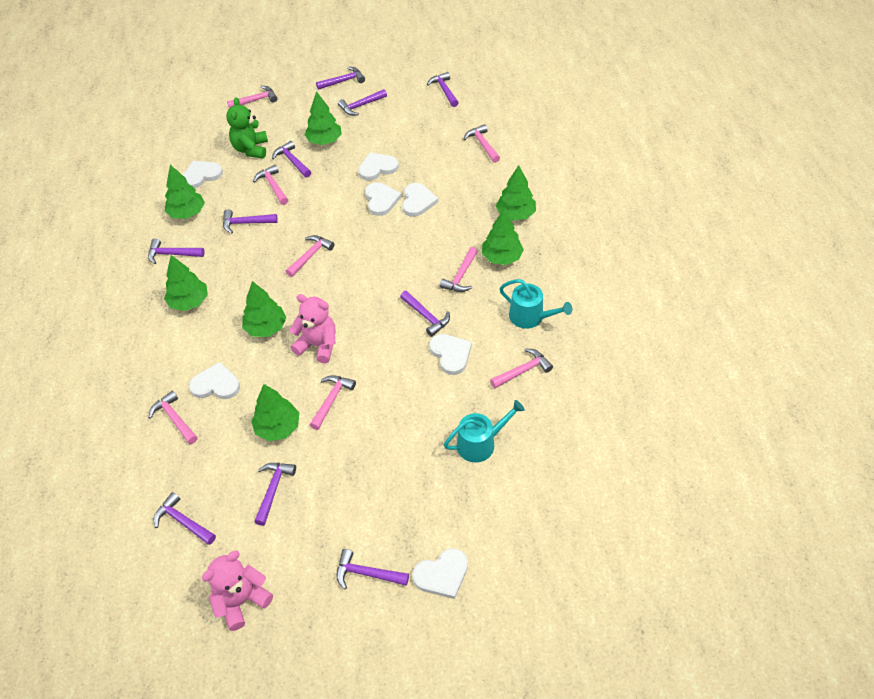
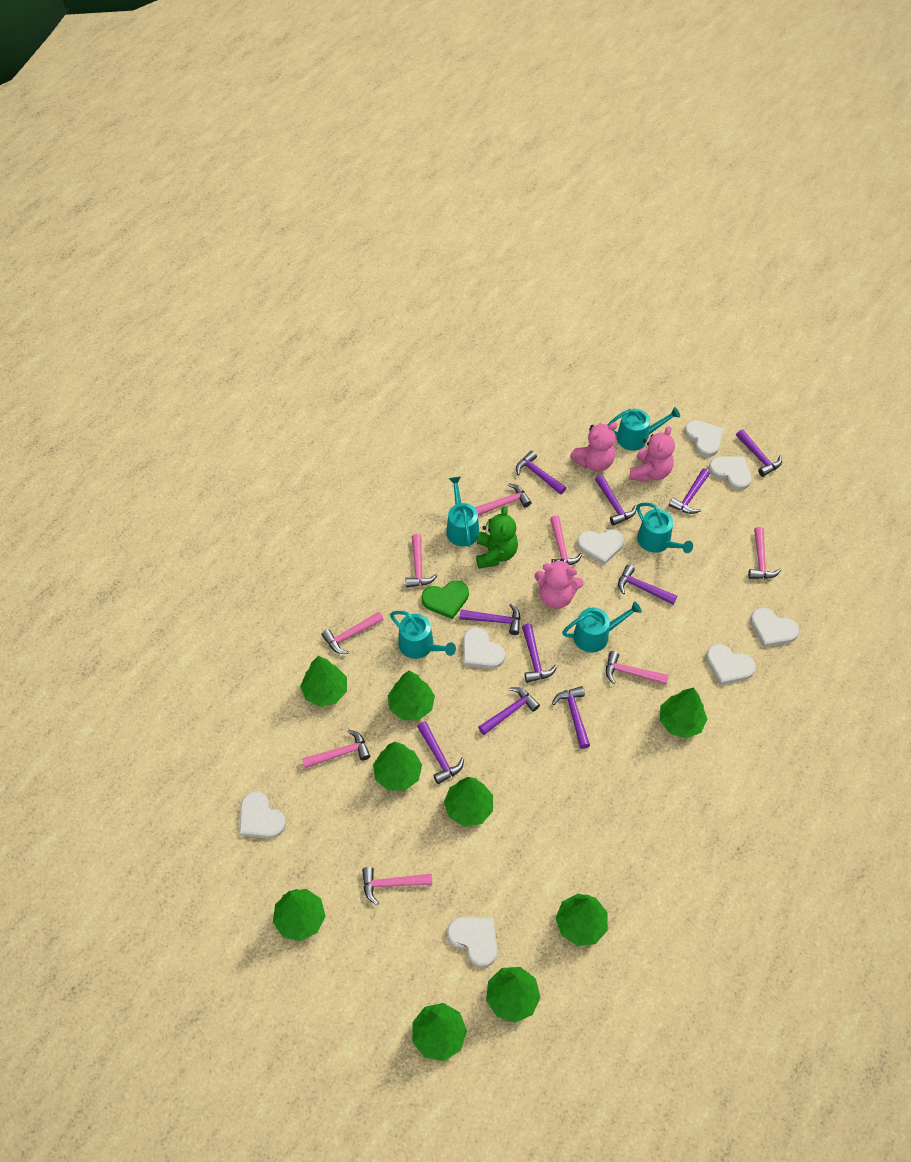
green heart: 0 -> 1
green tree: 7 -> 9
pink teddy bear: 2 -> 3
turquoise watering can: 2 -> 5
white heart: 7 -> 8

